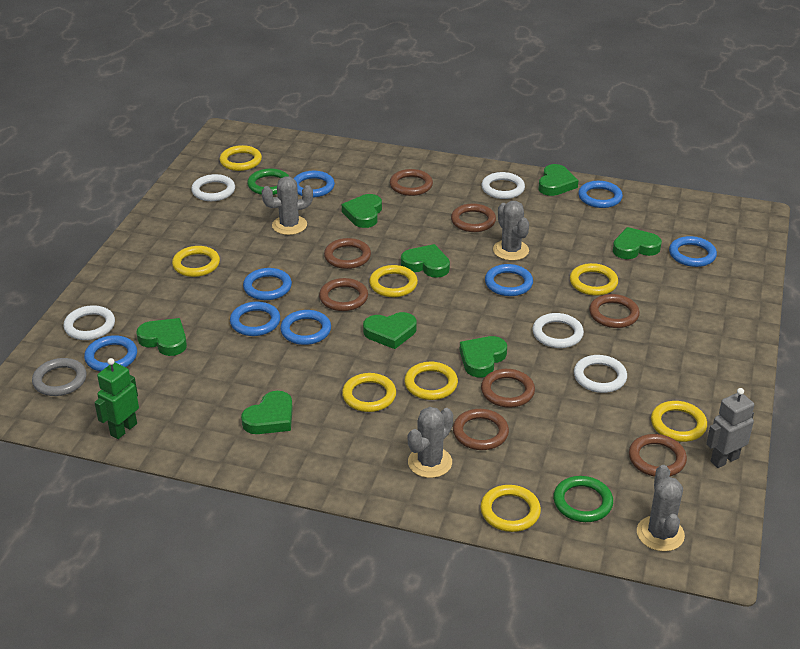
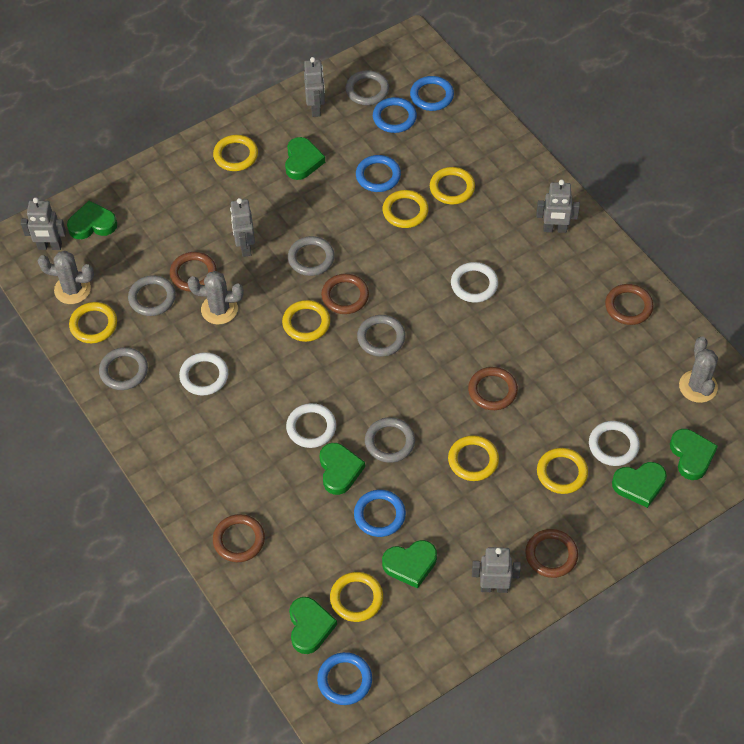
blue ring: 8 -> 5
brown ring: 8 -> 6
green heart: 8 -> 7
green ring: 2 -> 0
green robot: 1 -> 0
grey cactus: 4 -> 3
grey ring: 1 -> 6
grey robot: 1 -> 5
white ring: 5 -> 4

